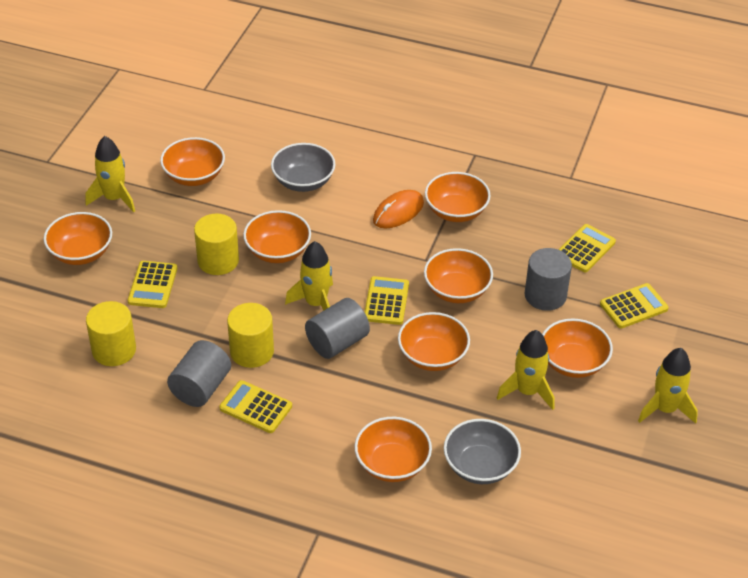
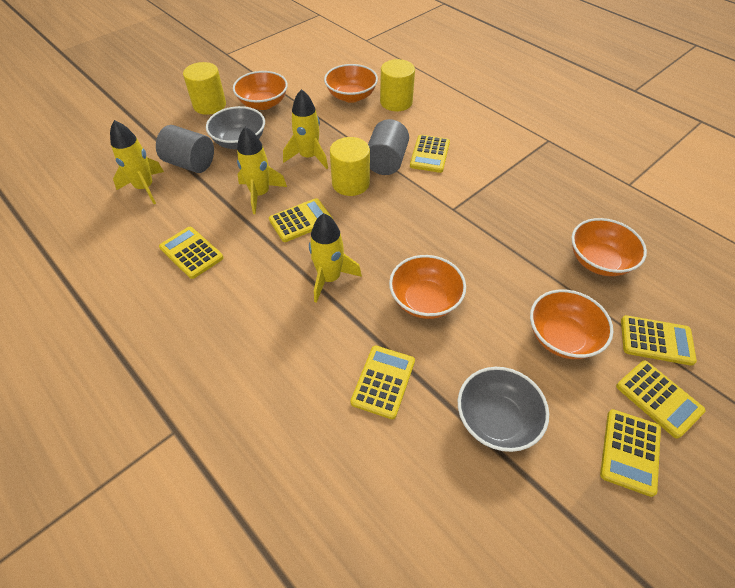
grey cylinder: 3 -> 2
orange bowl: 8 -> 5
orange mouse: 1 -> 0
yellow calculator: 5 -> 7

